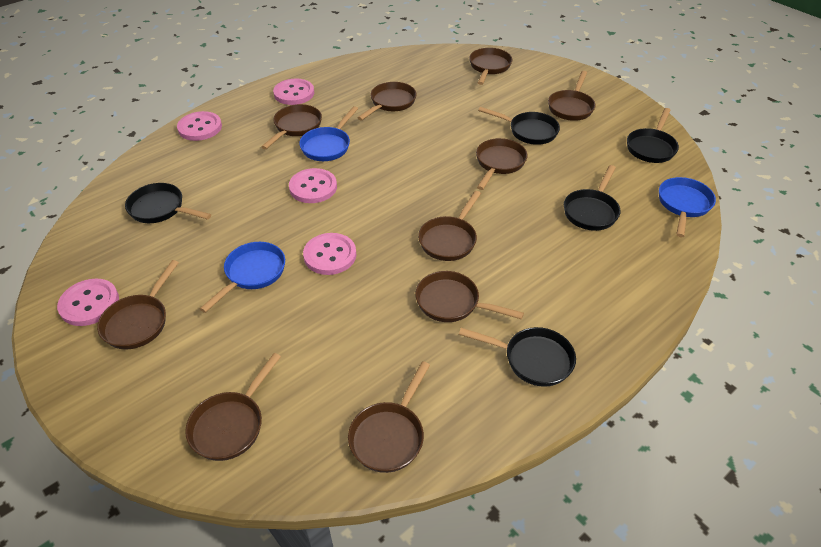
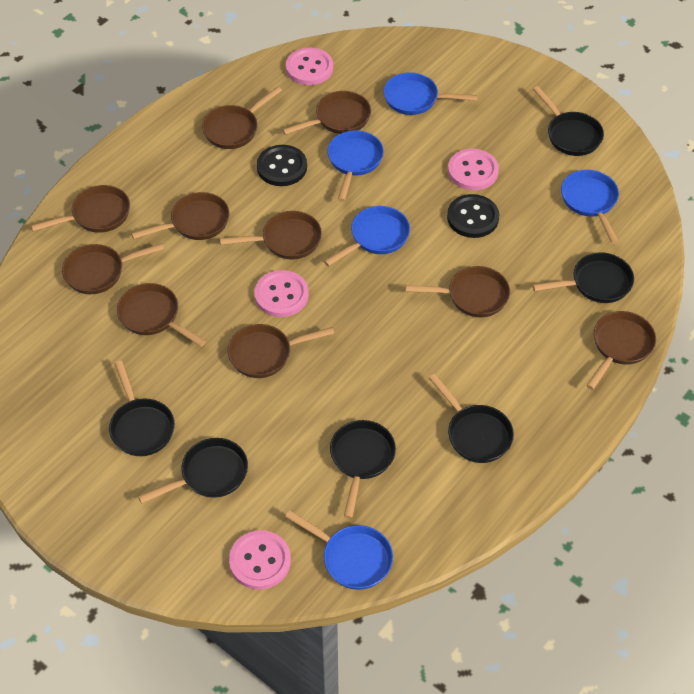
black button: 0 -> 2
black pan: 5 -> 6
blue pan: 3 -> 5
pink button: 5 -> 4

